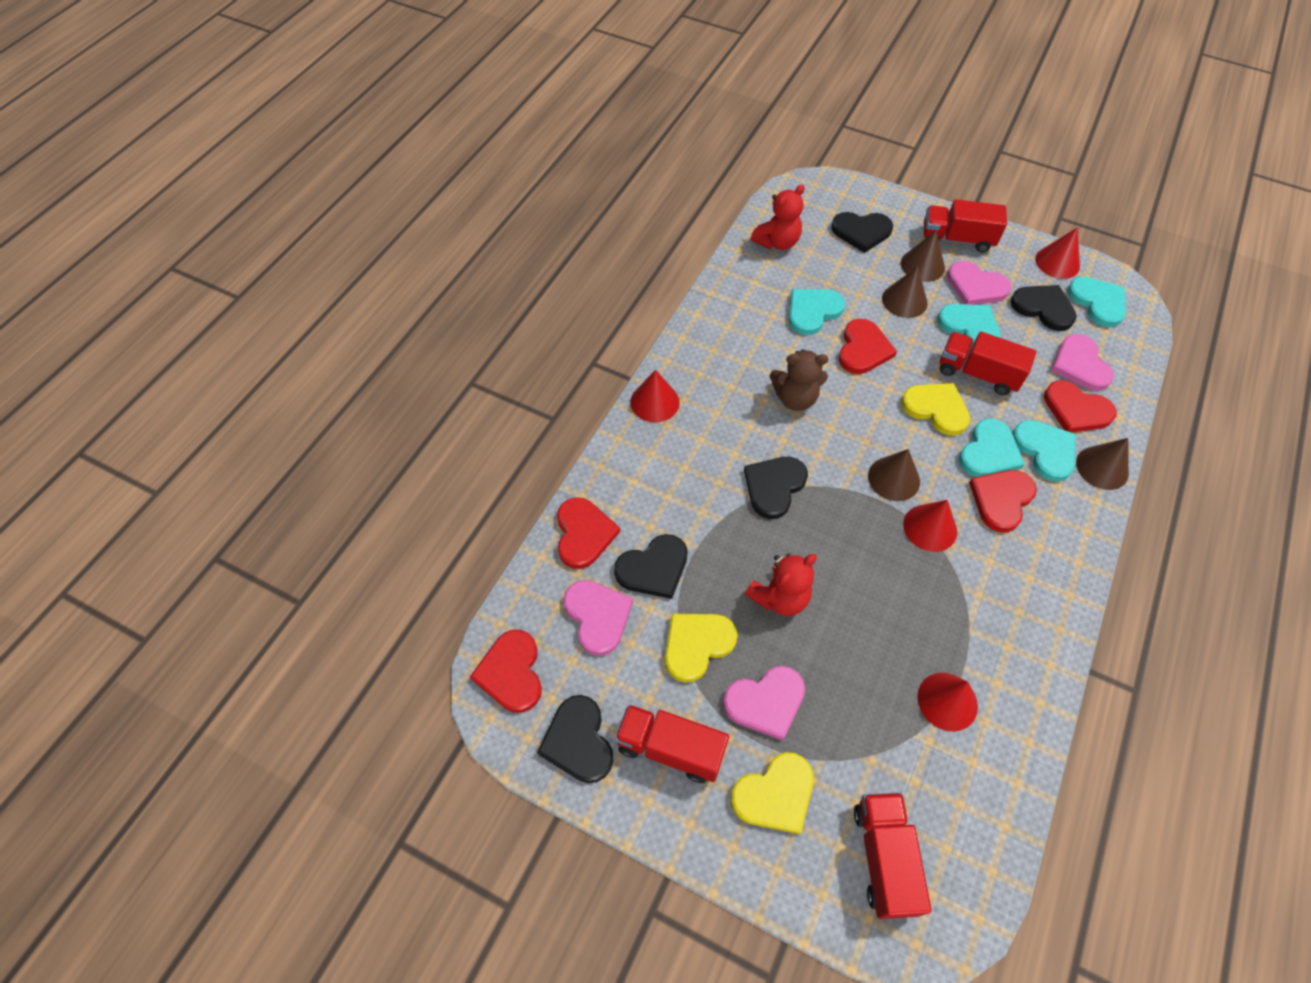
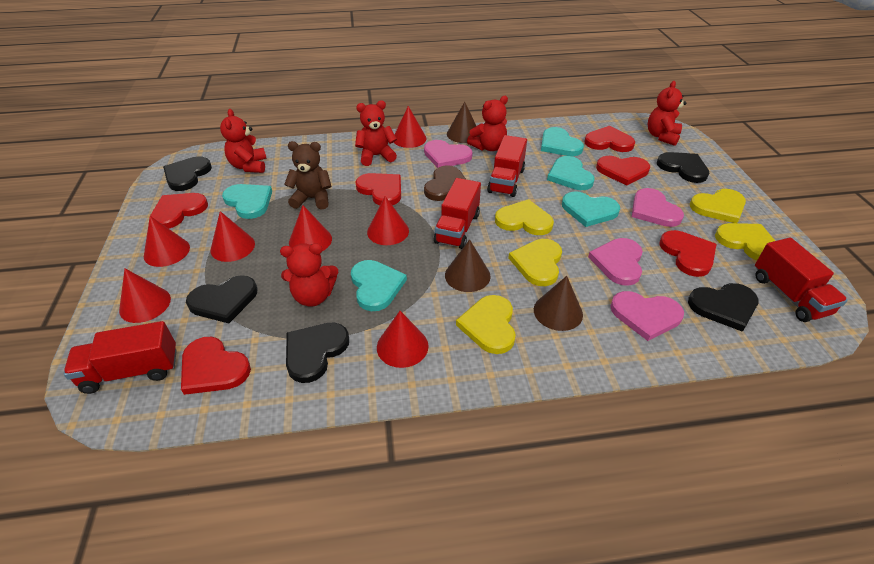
brown cone: 4 -> 3
brown heart: 0 -> 1
red cone: 4 -> 7
red heart: 5 -> 6
red teddy bear: 2 -> 5
yellow heart: 3 -> 5

